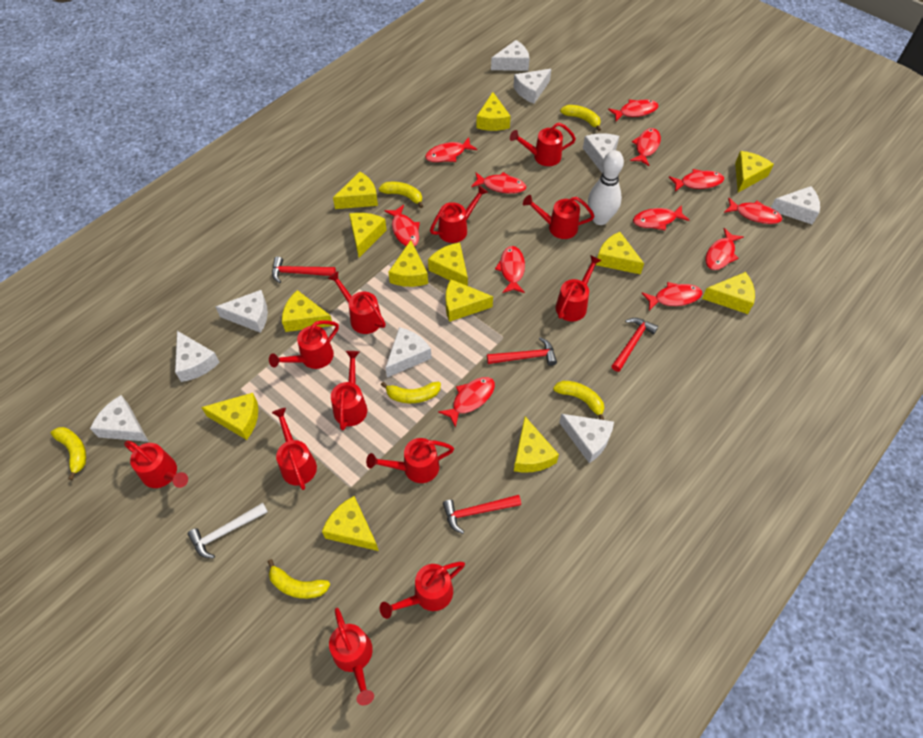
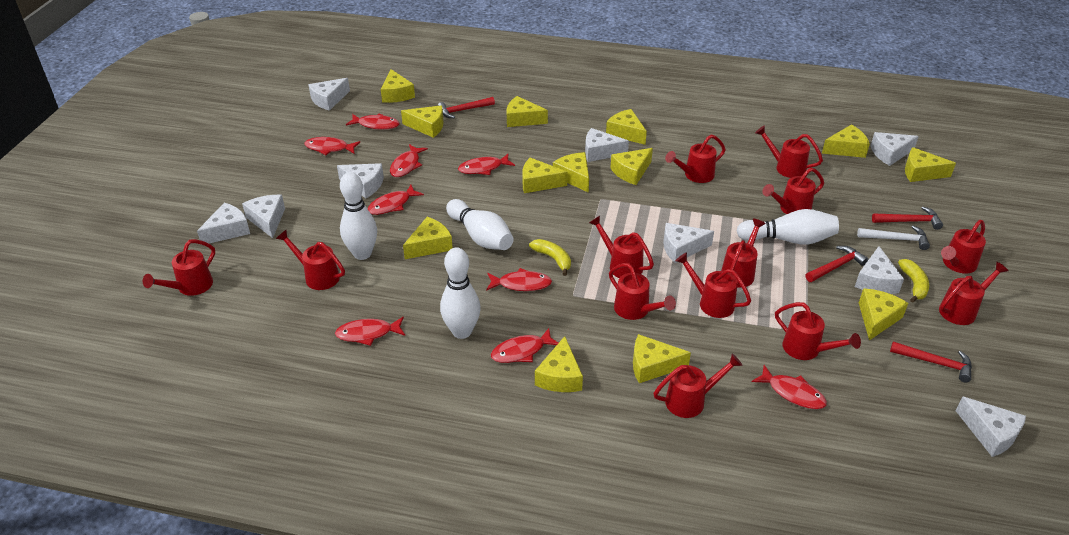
red fish: 12 -> 9
red watering can: 12 -> 13
white bowling pin: 1 -> 4
yellow banana: 6 -> 2

